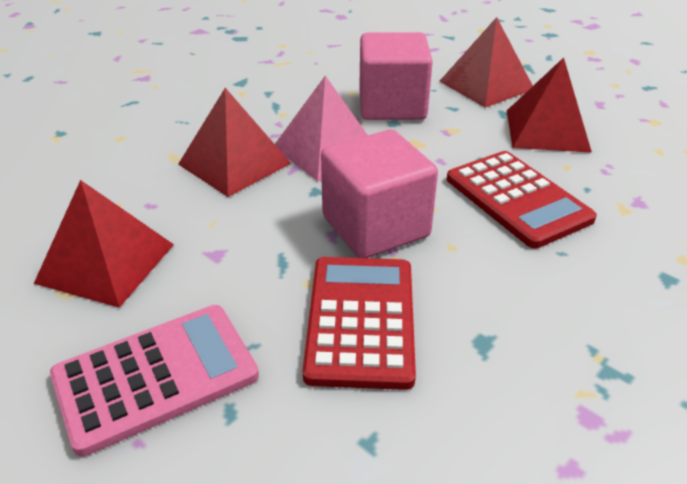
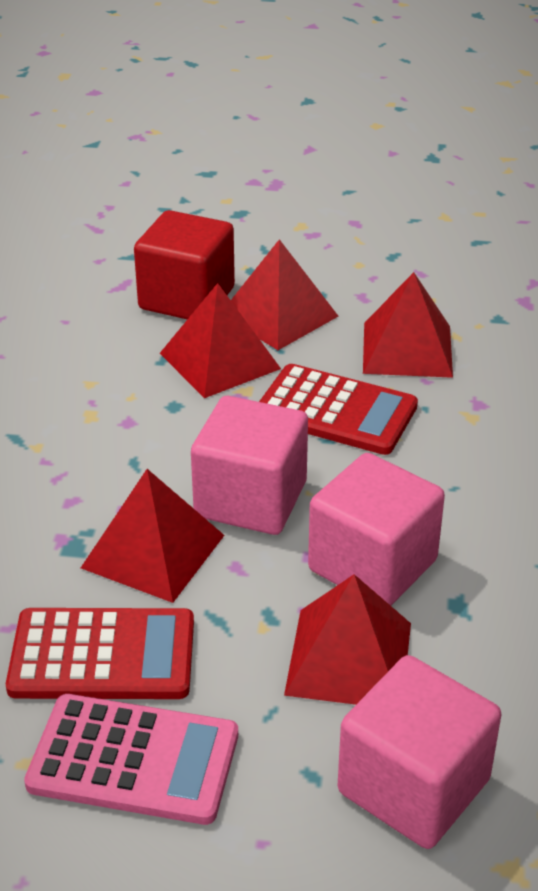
pink cube: 2 -> 3
pink pyramid: 1 -> 0
red cube: 0 -> 1
red pyramid: 4 -> 5

